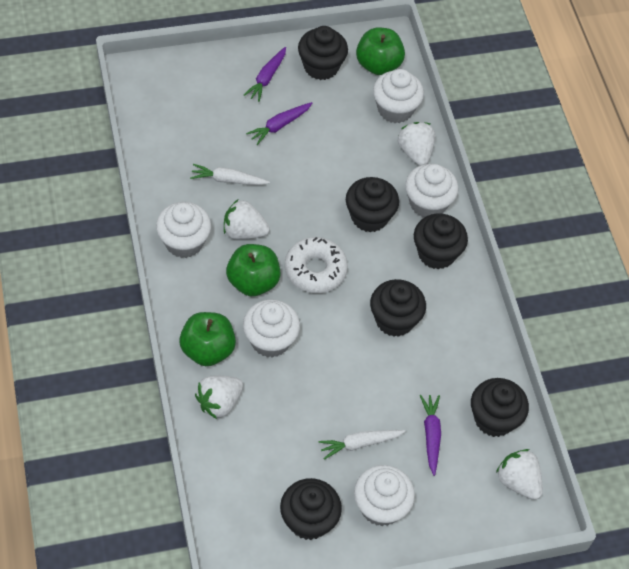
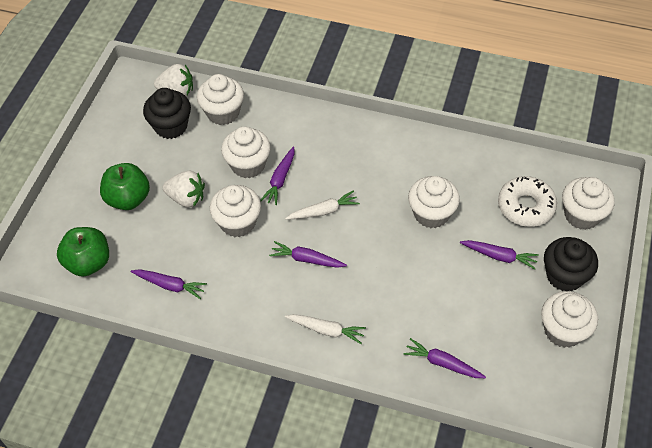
black cupcake: 6 -> 2
green apple: 3 -> 2
purple carrot: 3 -> 5
white cupcake: 5 -> 6
white strawberry: 4 -> 2

